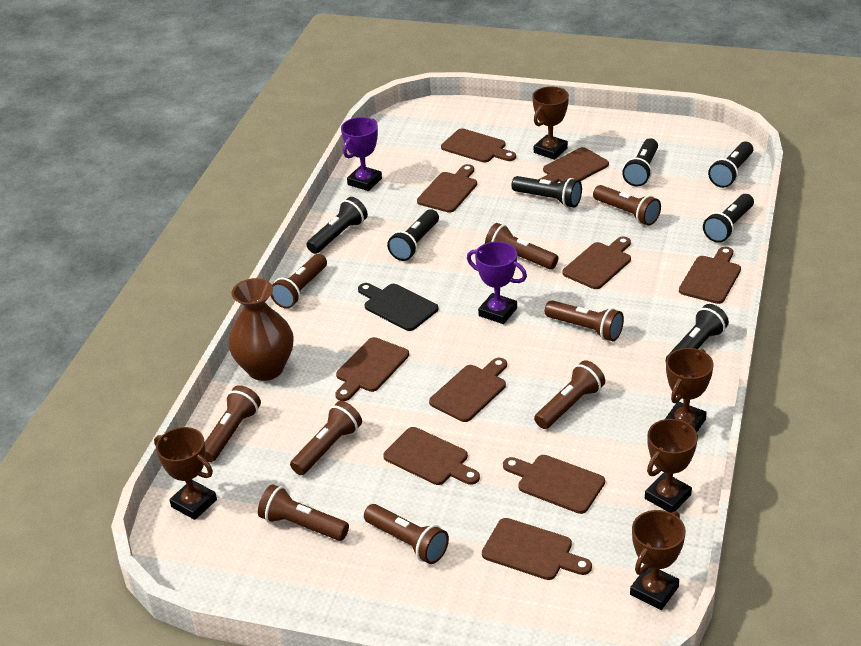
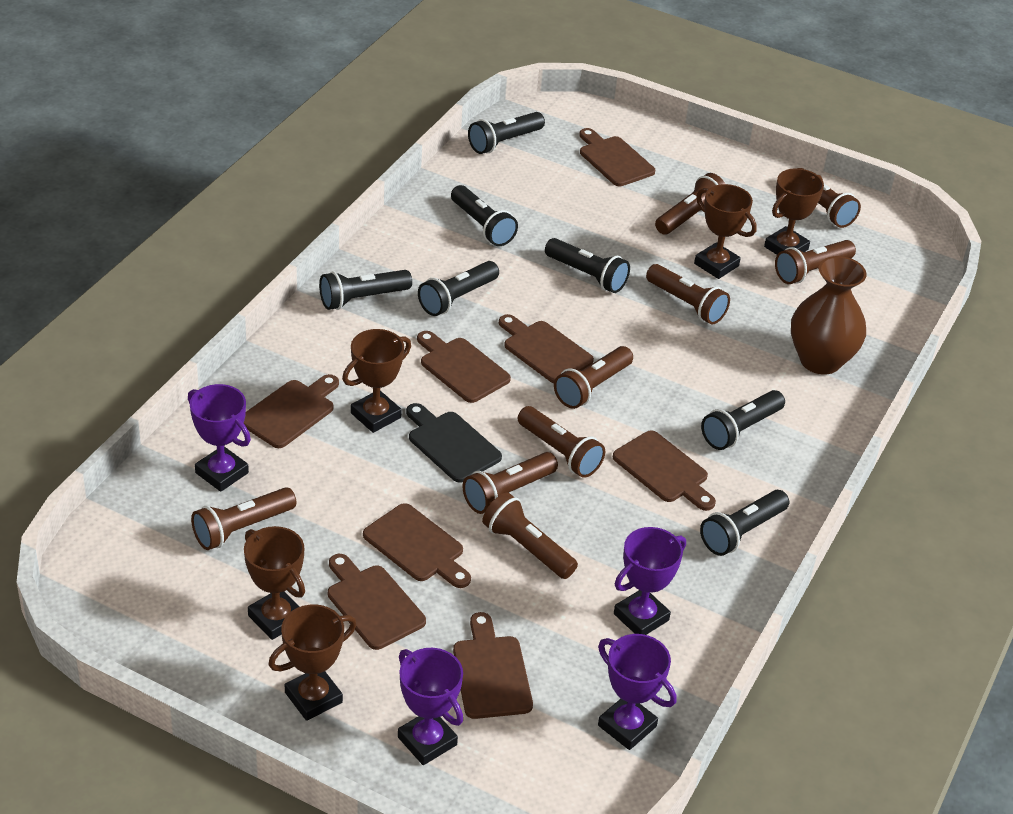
brown cutting board: 10 -> 8
purple trophy: 2 -> 4

